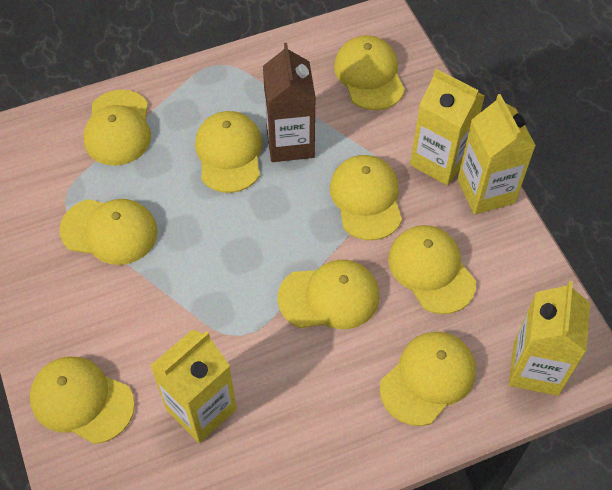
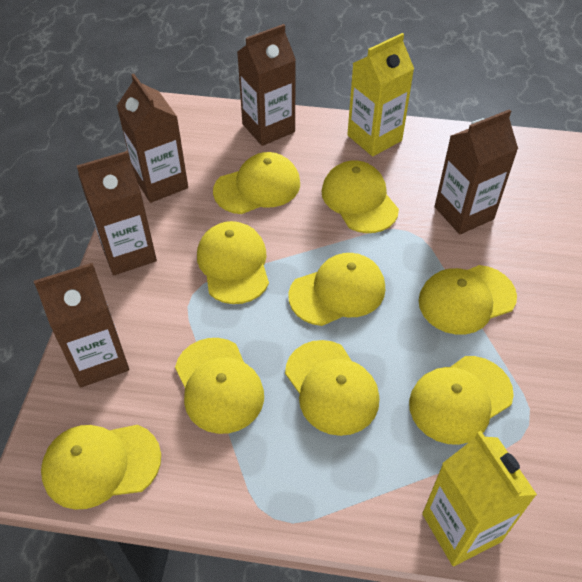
brown carton: 1 -> 5
yellow carton: 4 -> 2

